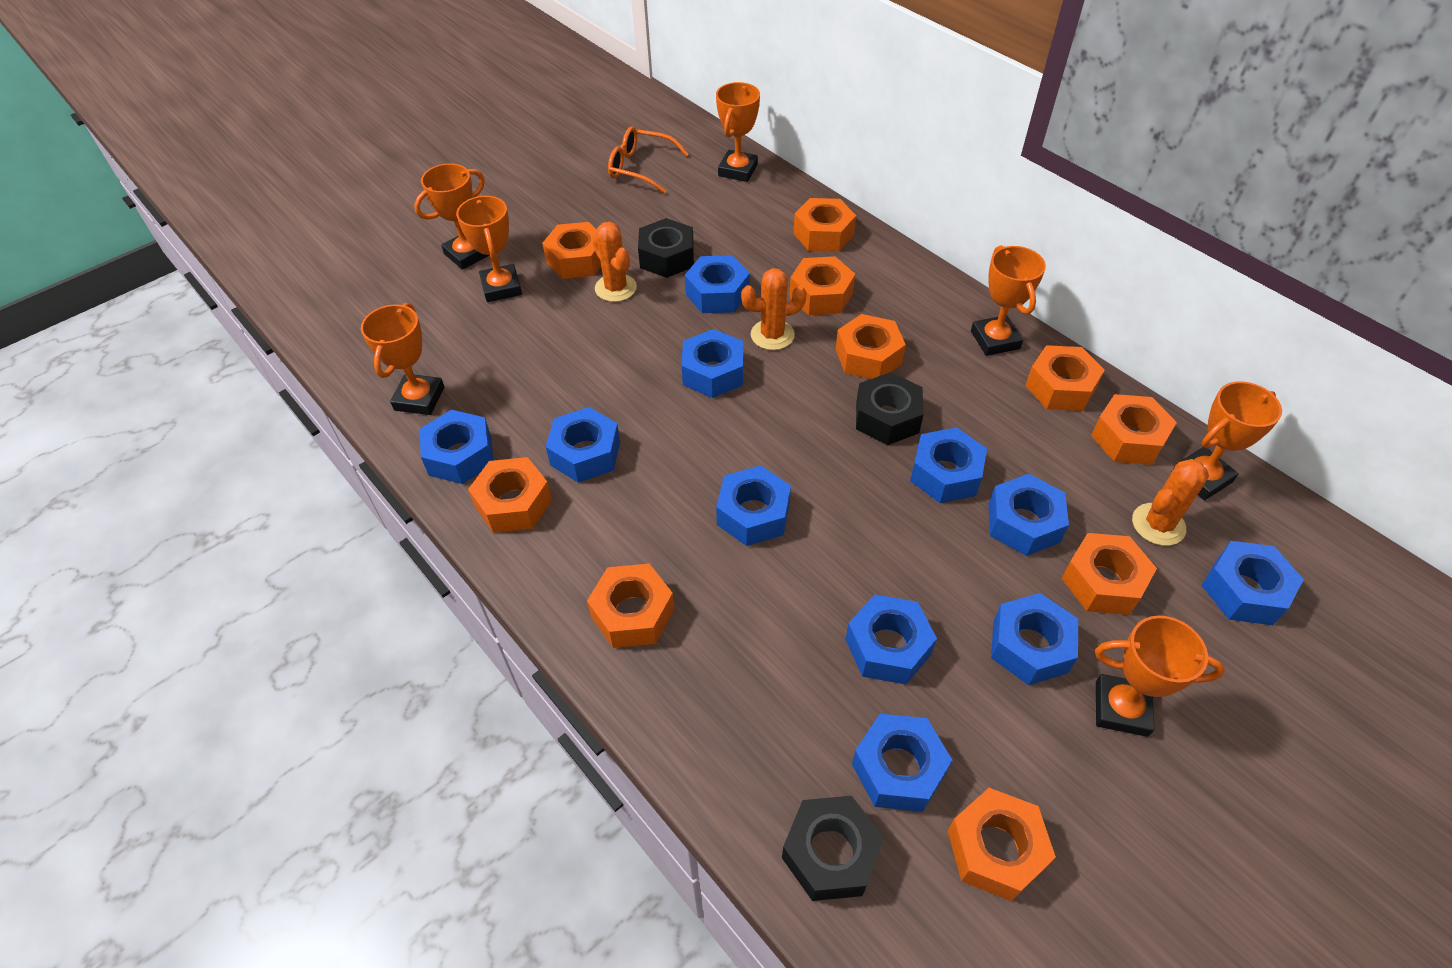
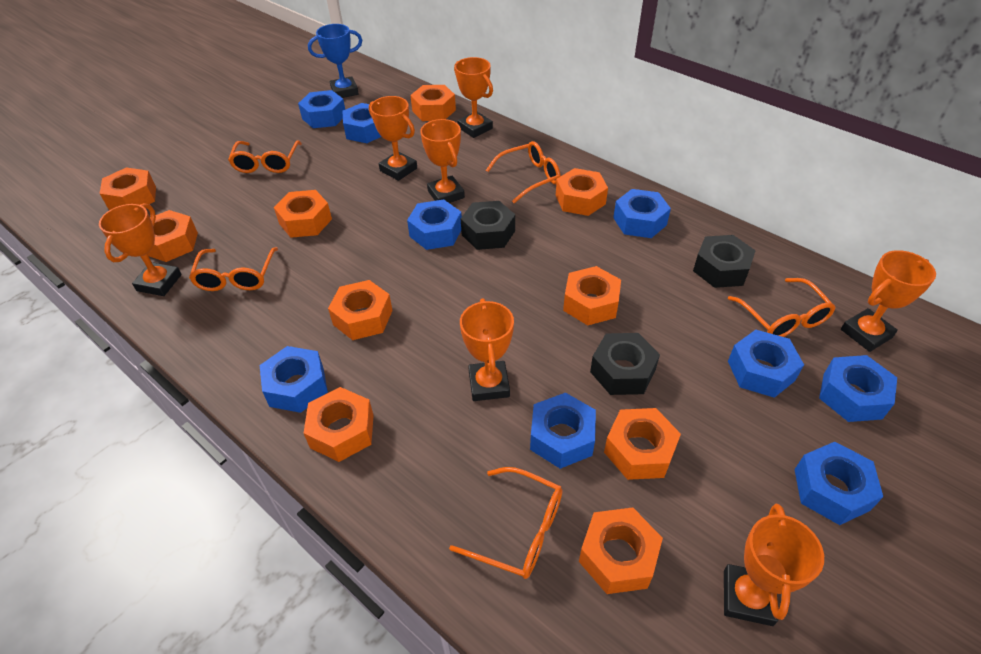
blue nut: 11 -> 9
blue trophy: 0 -> 1
orange cactus: 3 -> 0
orange glasses: 1 -> 5

